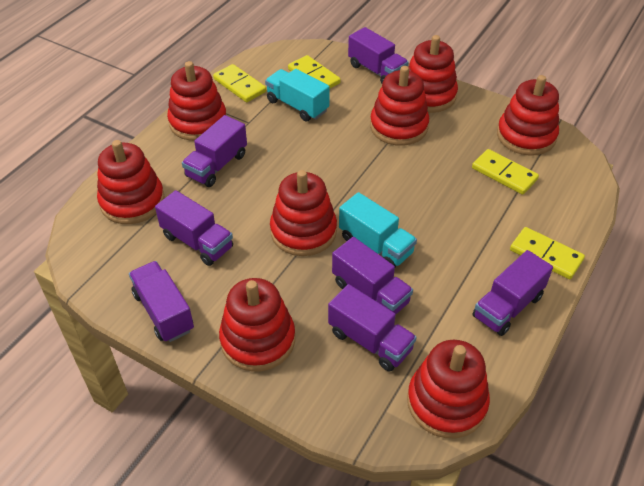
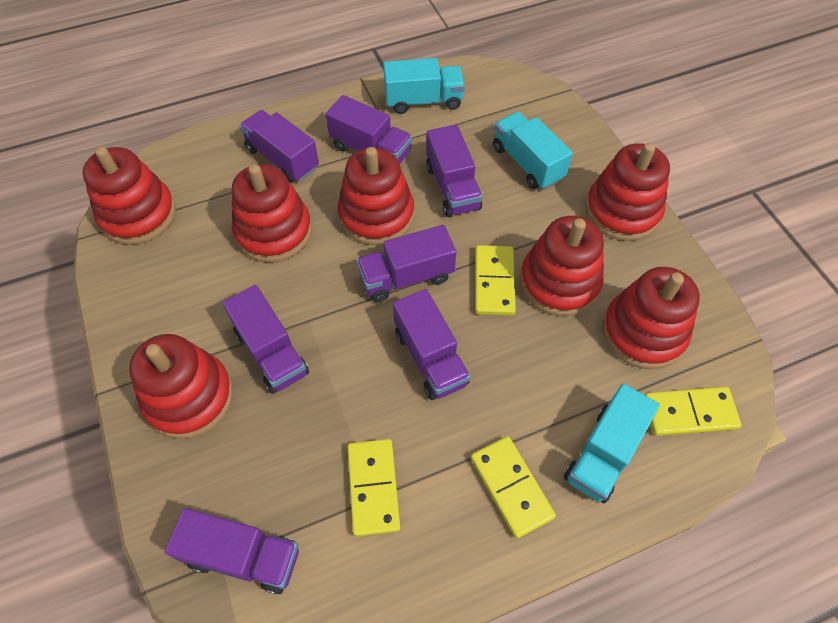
red stacking toy: 8 -> 7
turquoise truck: 2 -> 3

